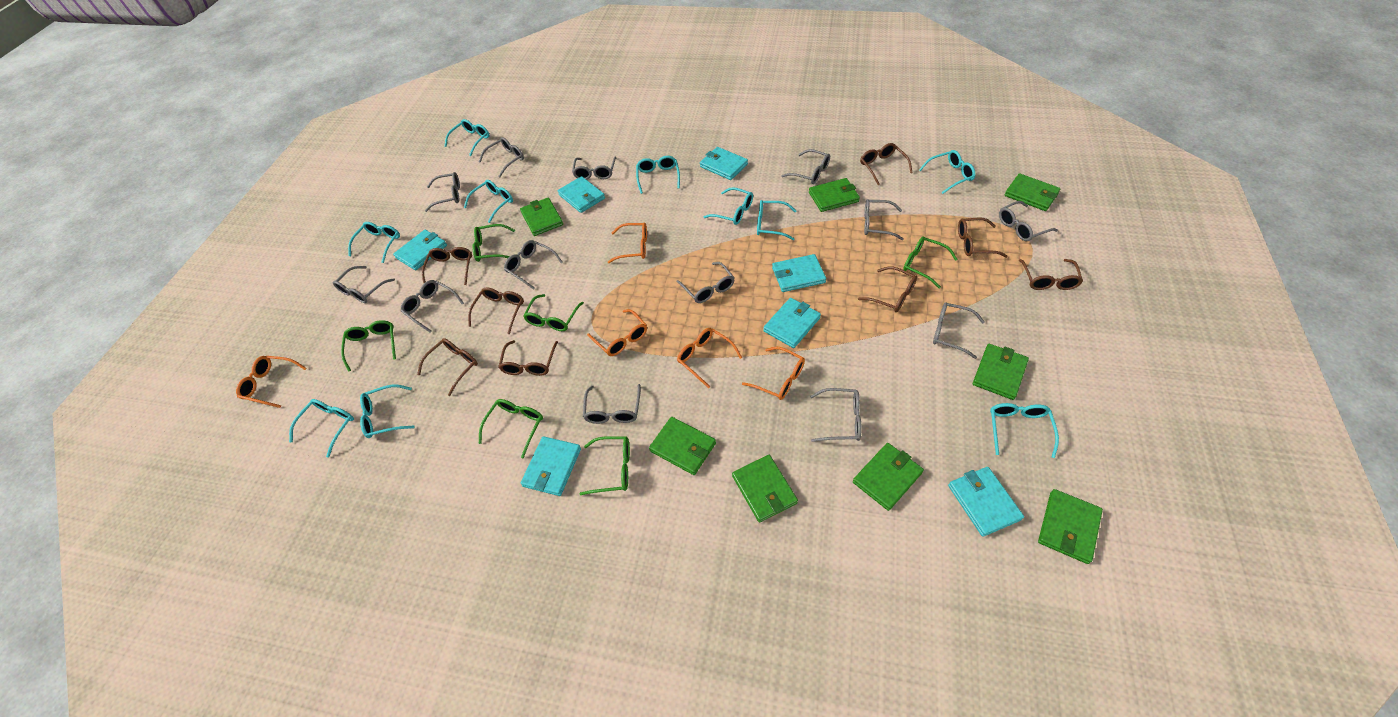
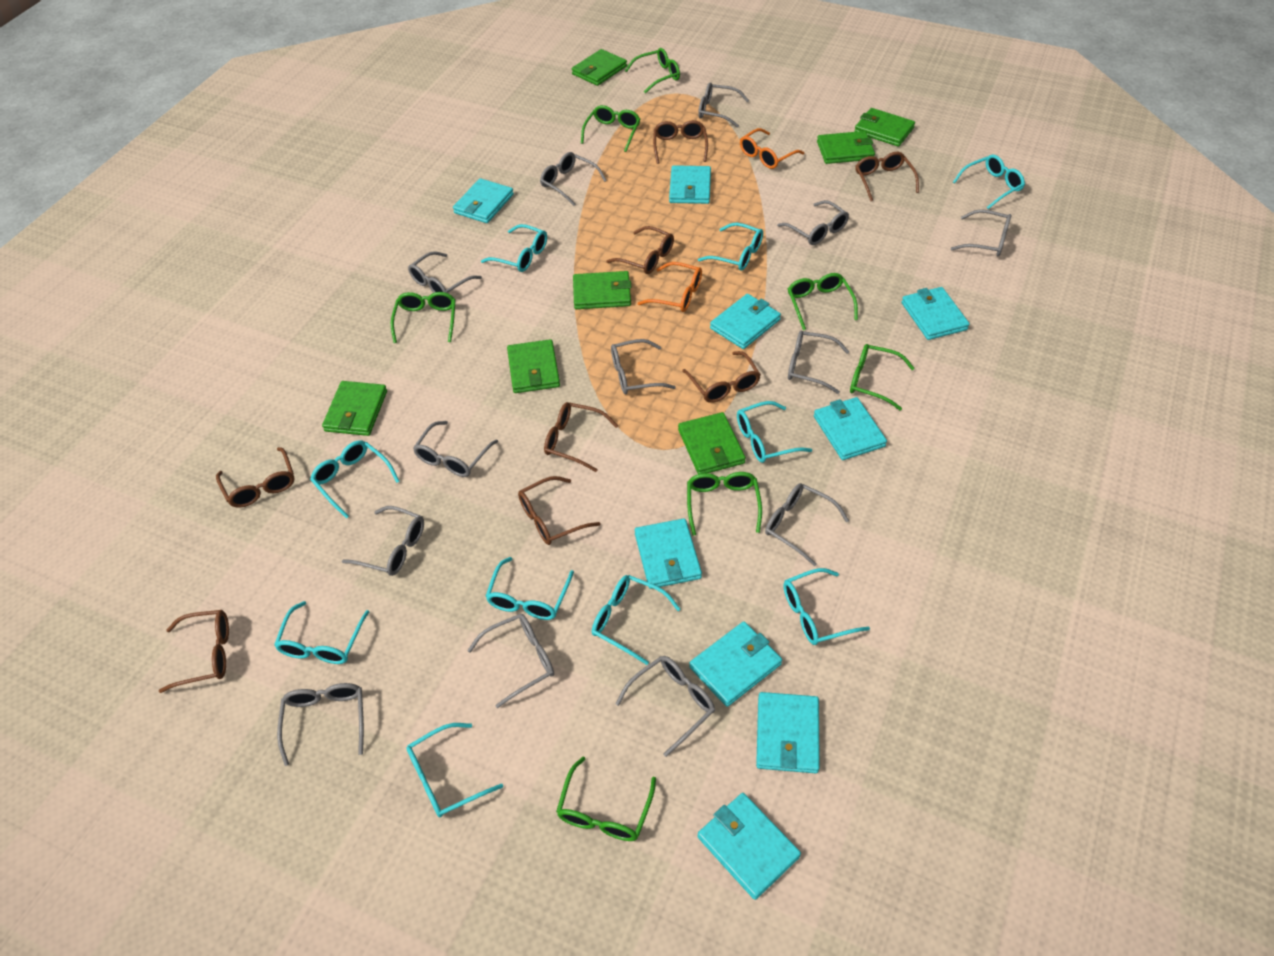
green glasses: 6 -> 7
green wallet: 8 -> 7
orange glasses: 5 -> 2
turquoise wallet: 7 -> 9

